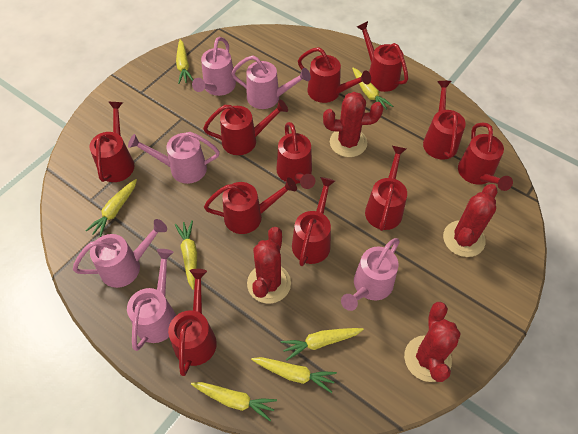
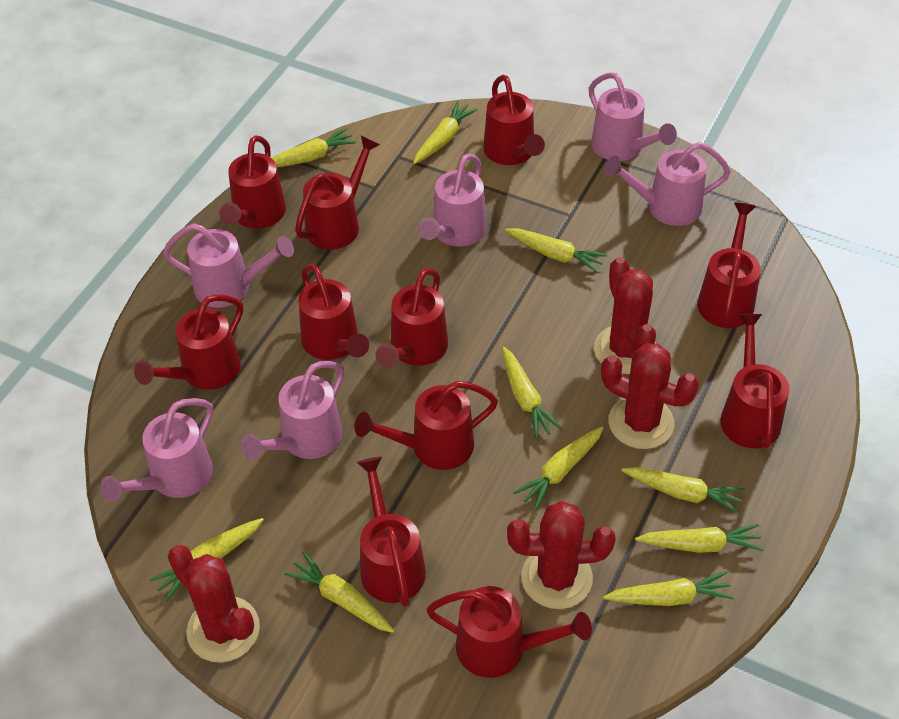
yellow carrot: 7 -> 10

